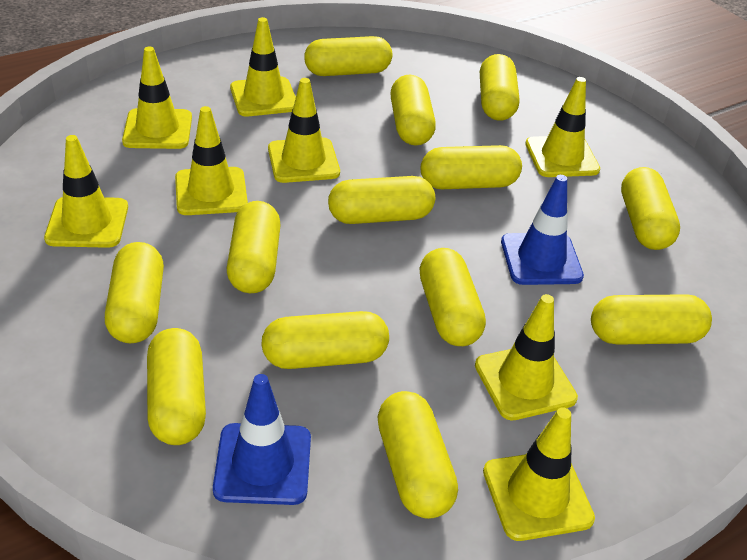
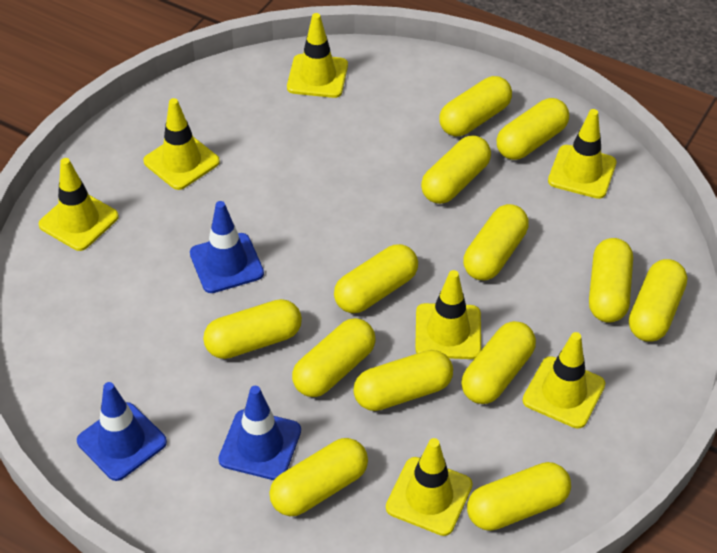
blue traffic cone: 2 -> 3
yellow traffic cone: 8 -> 7

